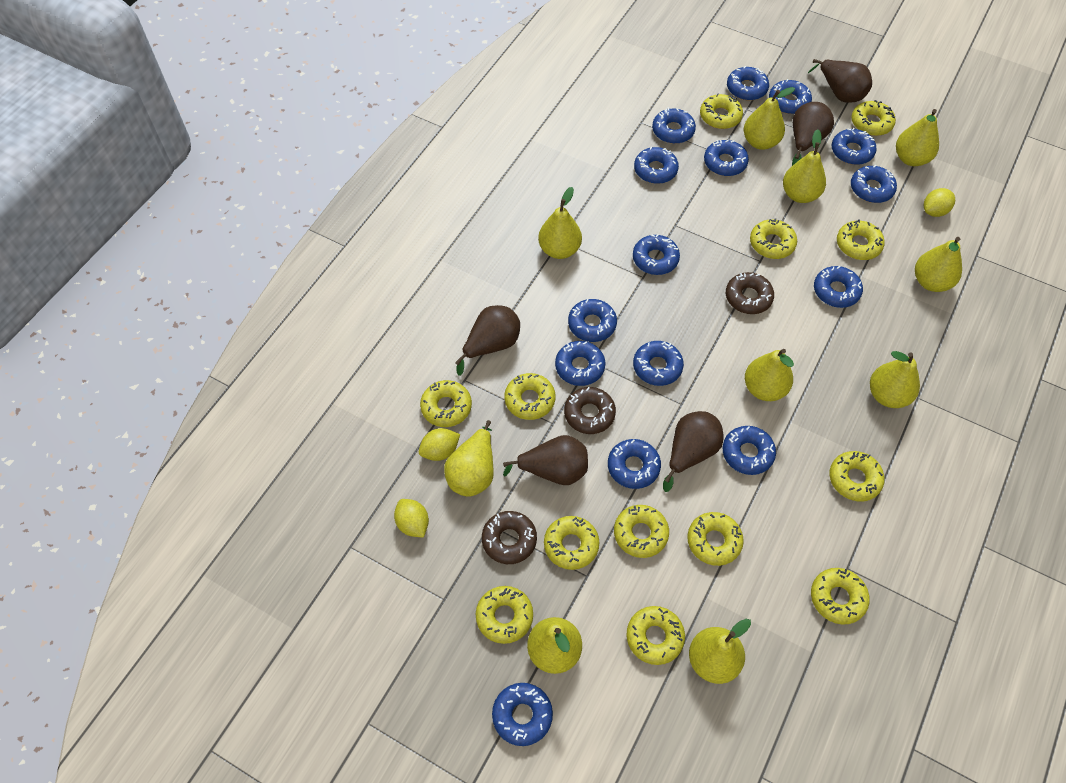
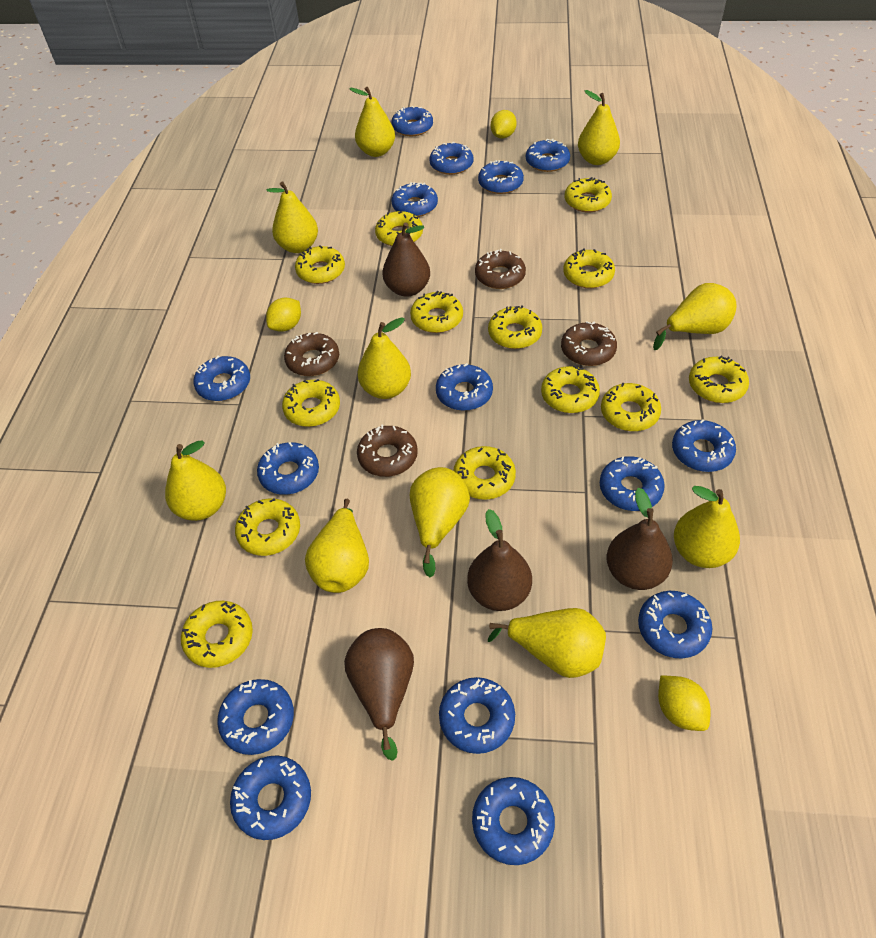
brown donut: 3 -> 4
brown pear: 5 -> 4

